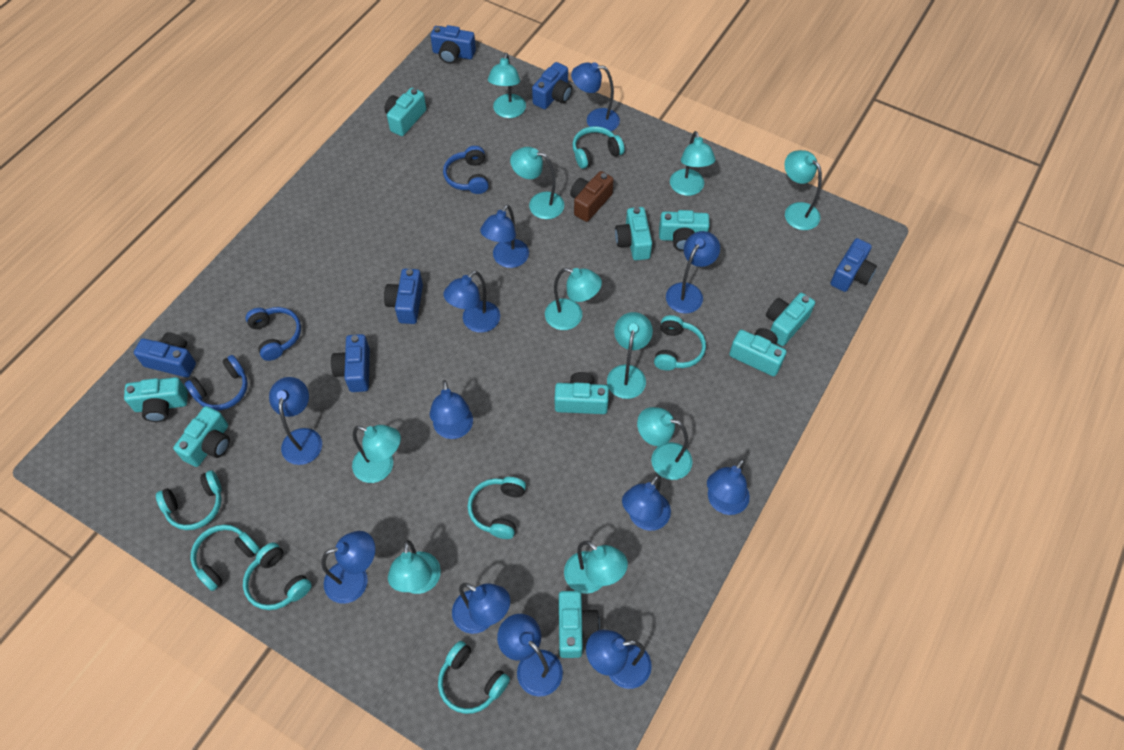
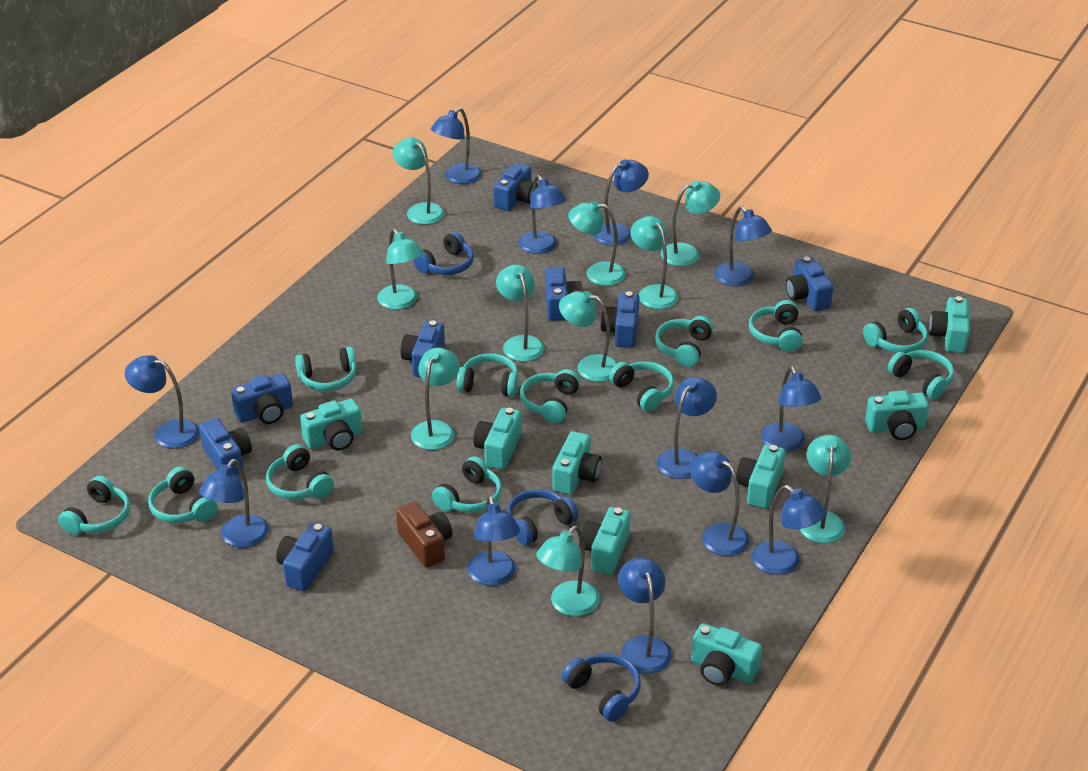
blue camera: 6 -> 8
turquoise camera: 9 -> 8
turquoise headphones: 7 -> 12

